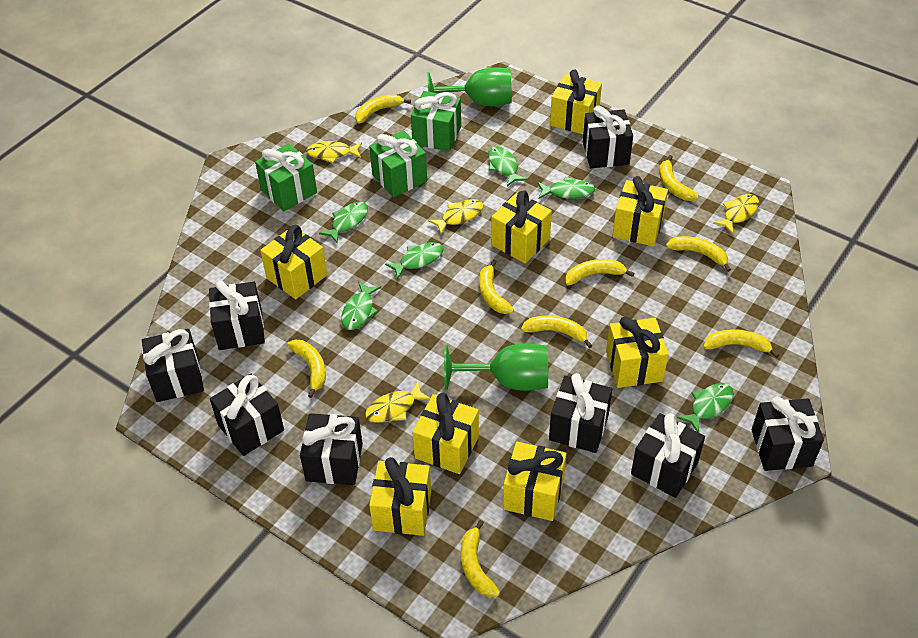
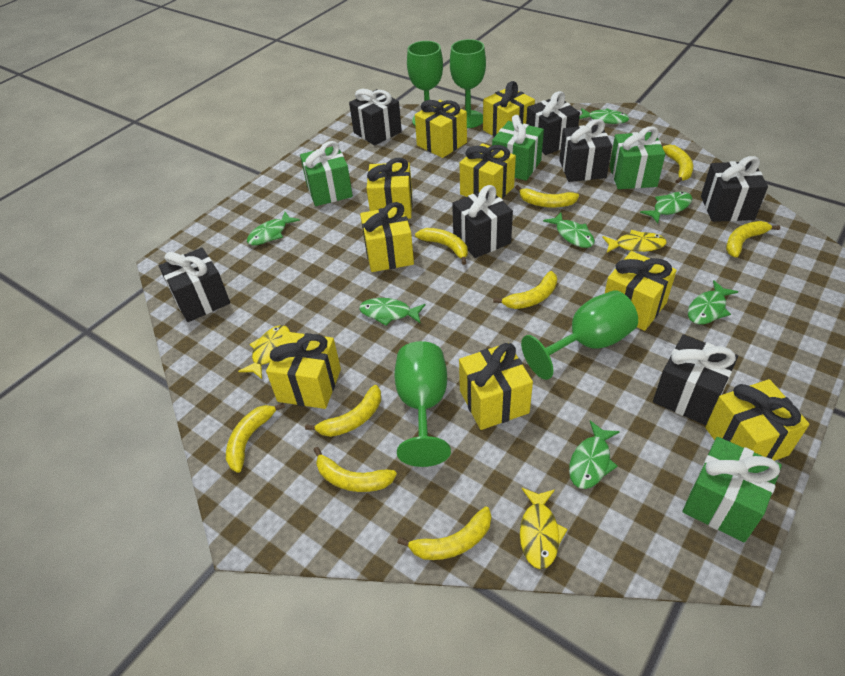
black gift: 8 -> 7
green fish: 6 -> 7
green gift: 3 -> 4
green goblet: 2 -> 4
yellow fish: 4 -> 3
yellow gift: 8 -> 9

